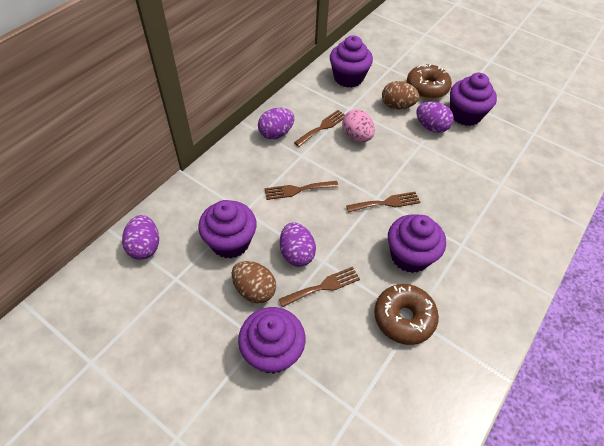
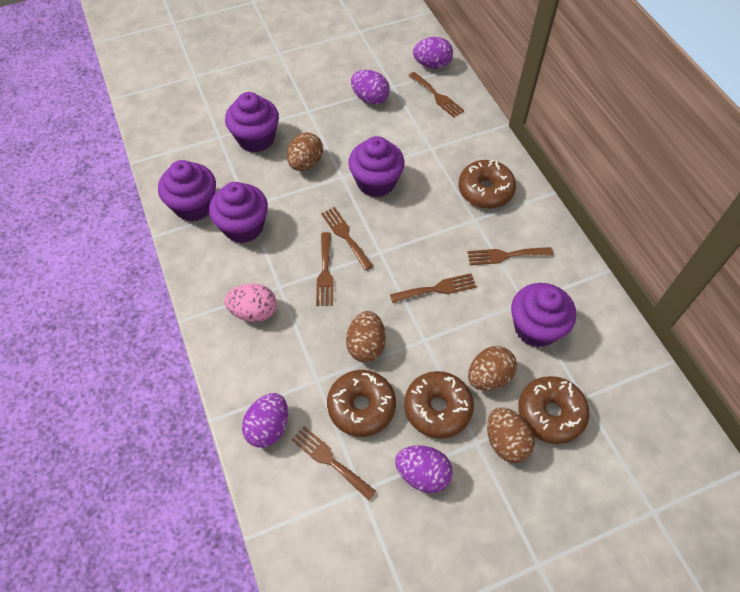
brown donut: 2 -> 4
brown egg: 2 -> 4
brown fork: 4 -> 6

